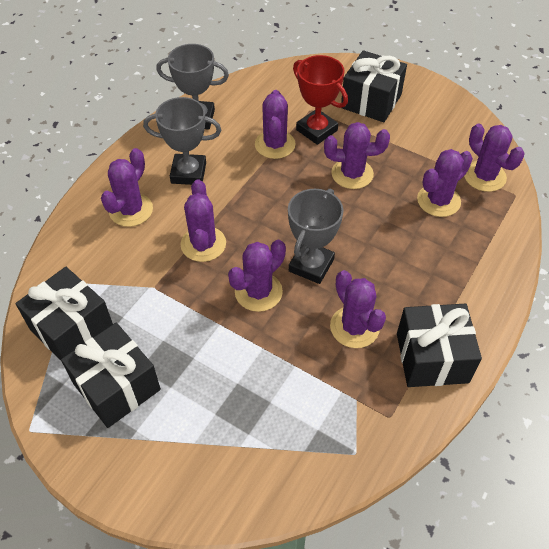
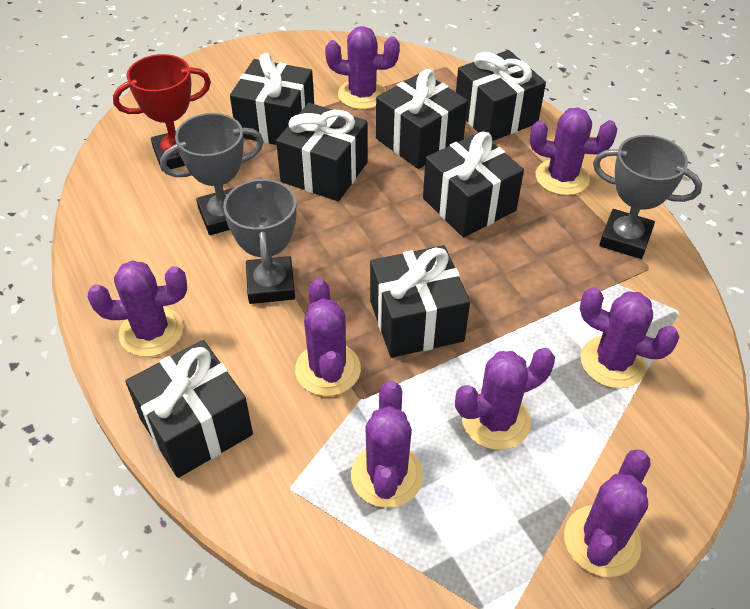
black gift: 4 -> 7

